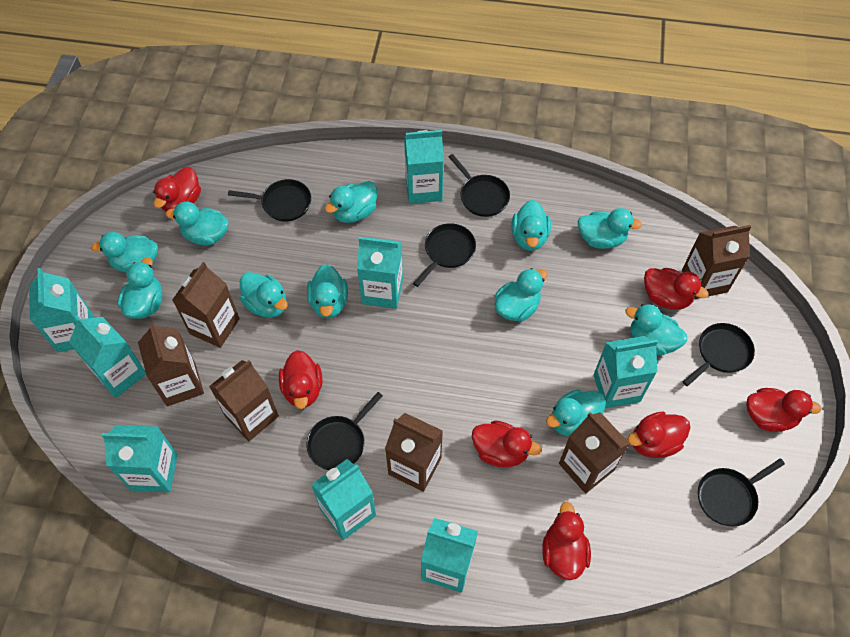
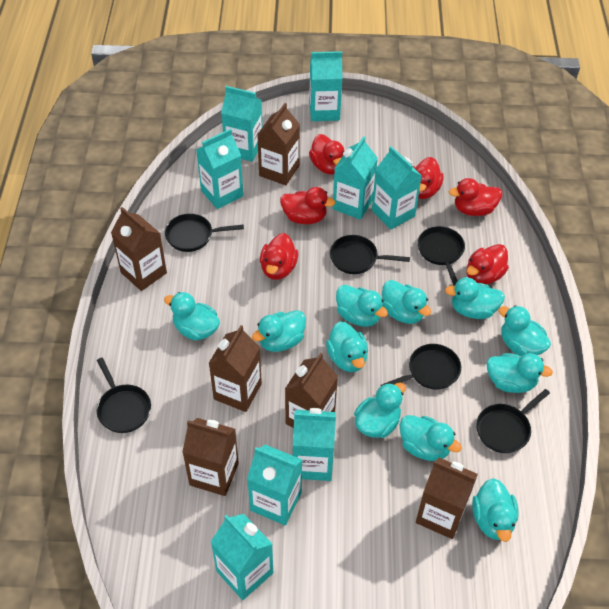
red duck: 7 -> 6

